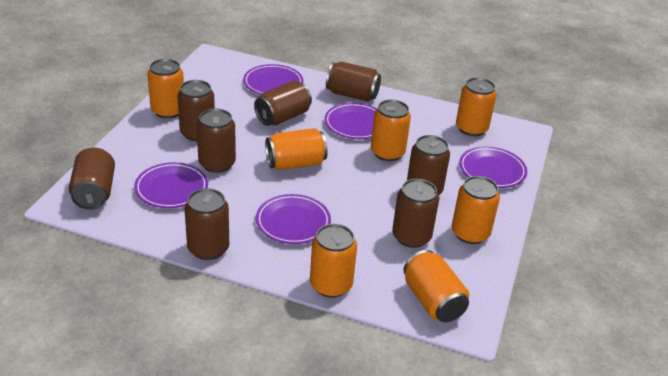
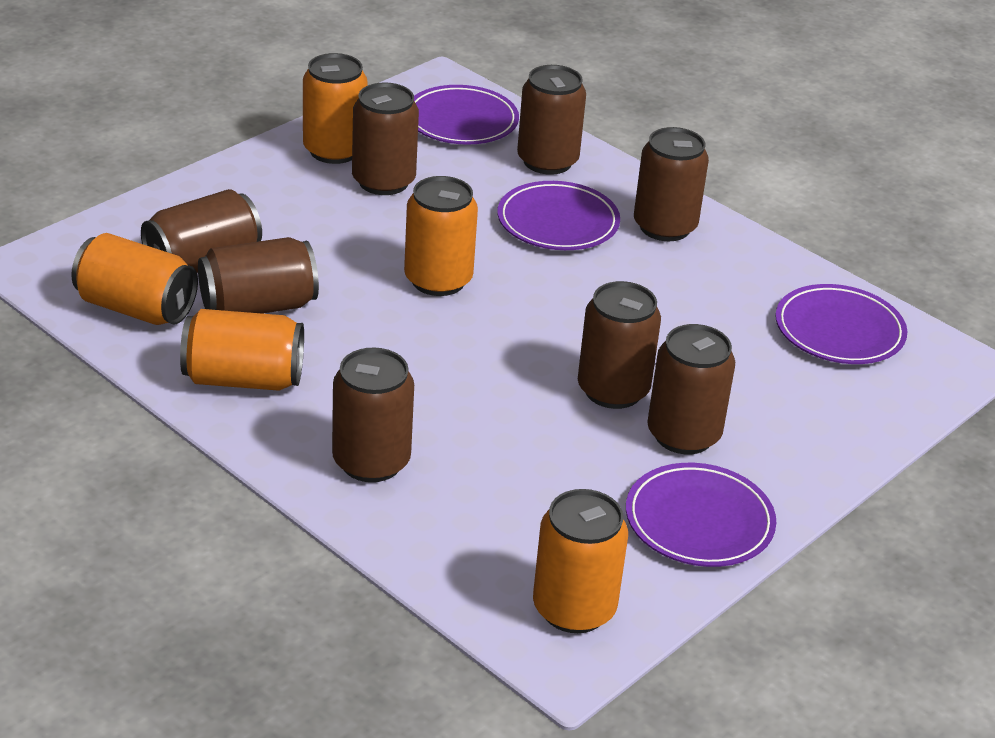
orange can: 7 -> 5
purple plate: 5 -> 4

